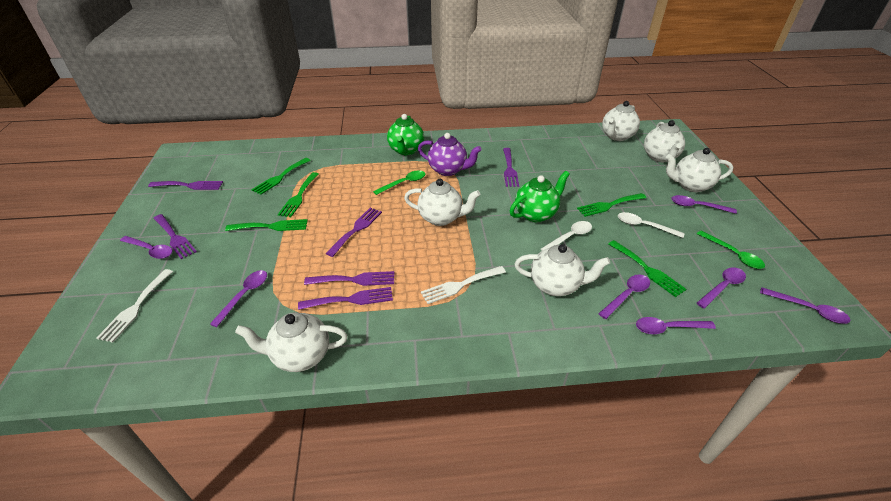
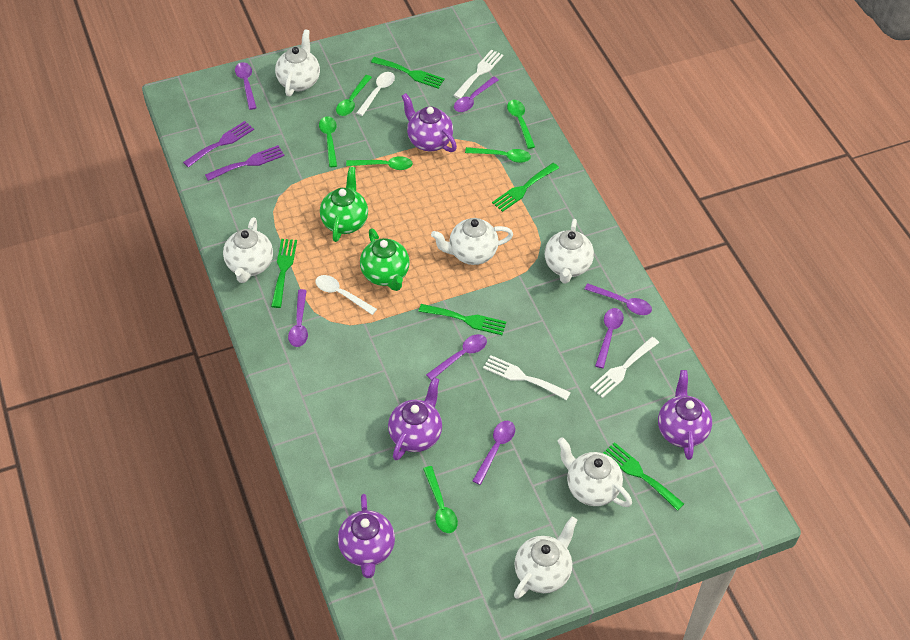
green spoon: 2 -> 6
purple fork: 6 -> 2
purple teapot: 1 -> 4
white fork: 2 -> 3

